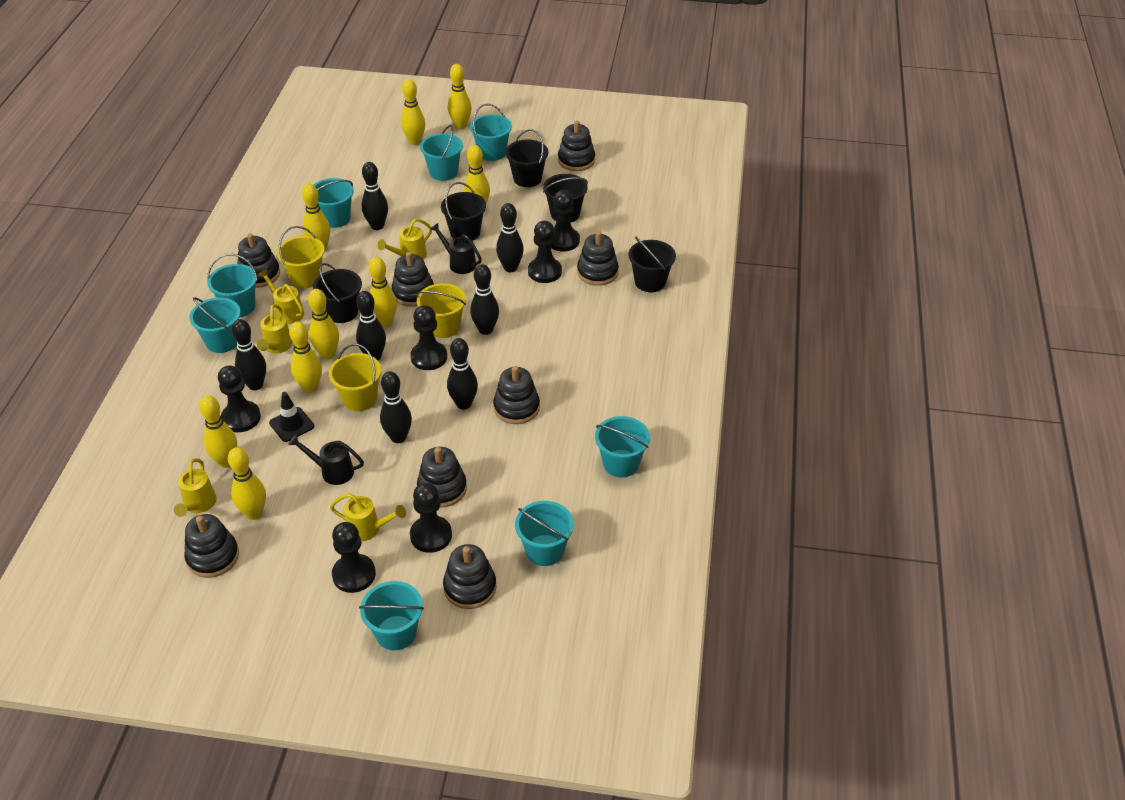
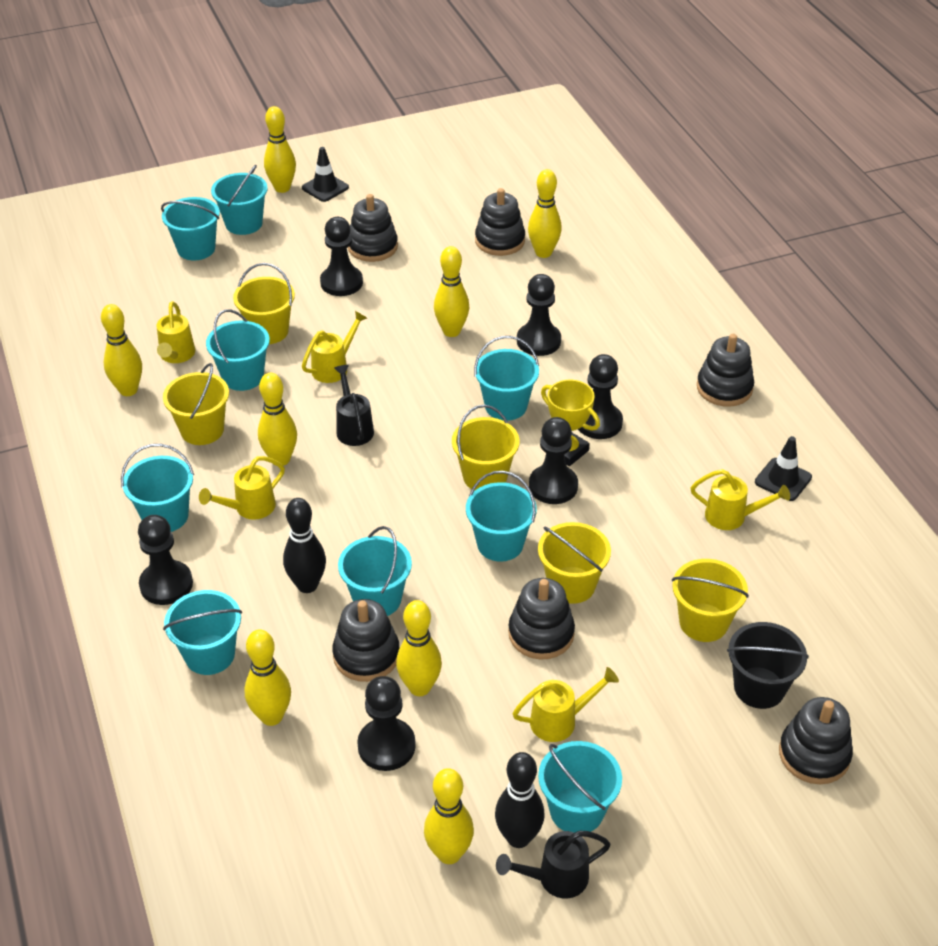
black bowling pin: 7 -> 2
black bucket: 5 -> 1
black stacking toy: 8 -> 6
black traffic cone: 1 -> 2
turquoise bucket: 8 -> 9
yellow bowling pin: 9 -> 8
yellow bucket: 3 -> 5
yellow trophy: 0 -> 1

